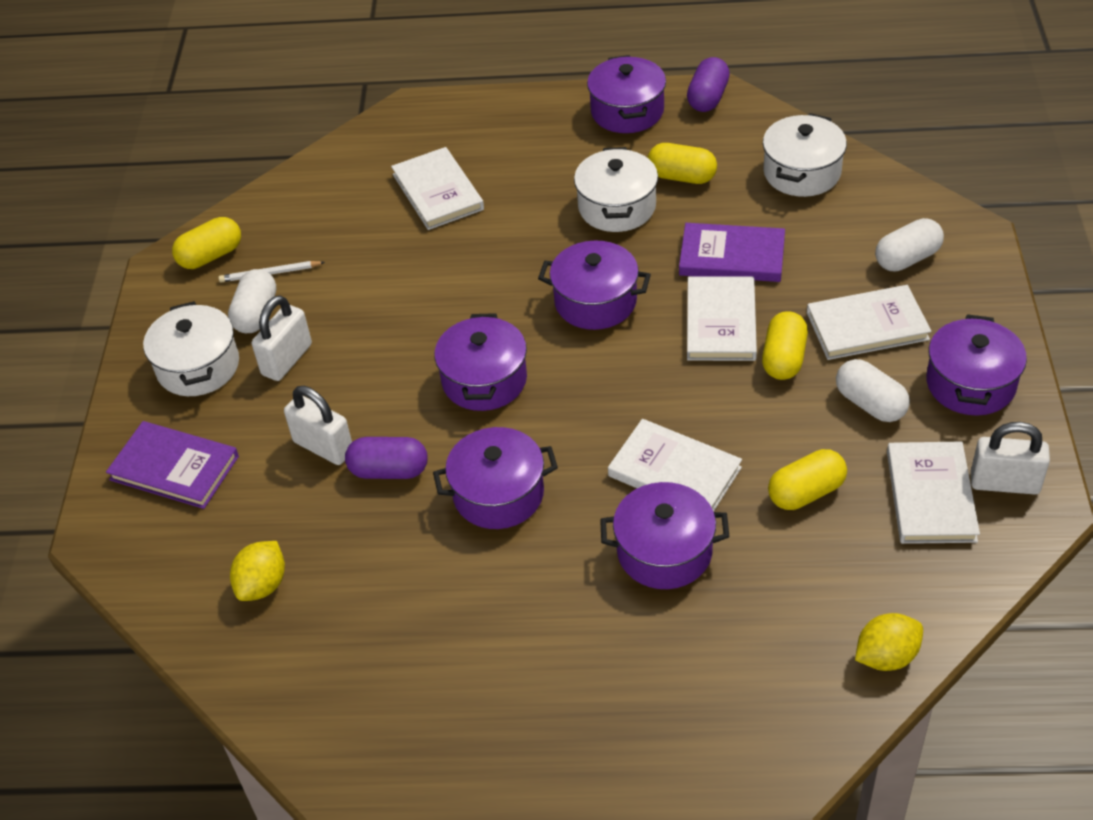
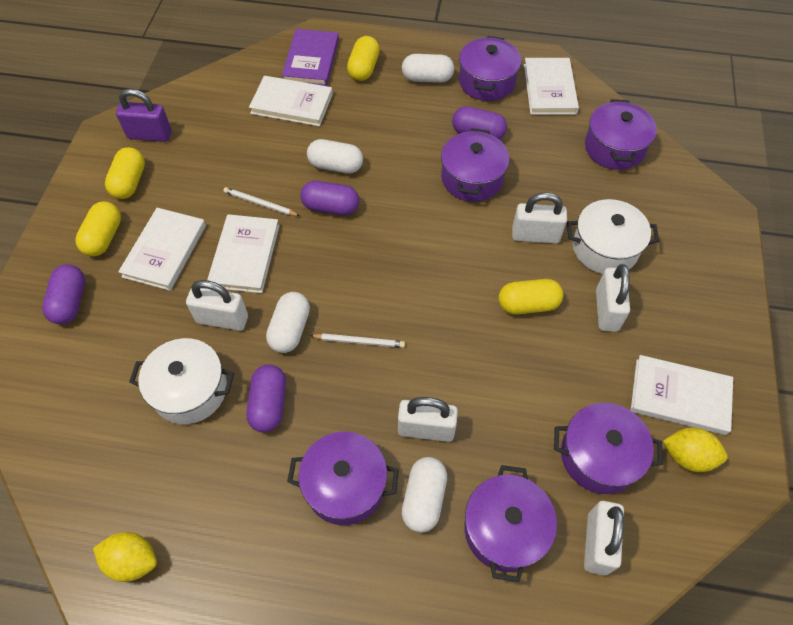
purple book: 2 -> 1
purple capsule: 2 -> 4
purple padlock: 0 -> 1
white capsule: 3 -> 4
white padlock: 3 -> 5
white pencil: 1 -> 2
white pot: 3 -> 2

